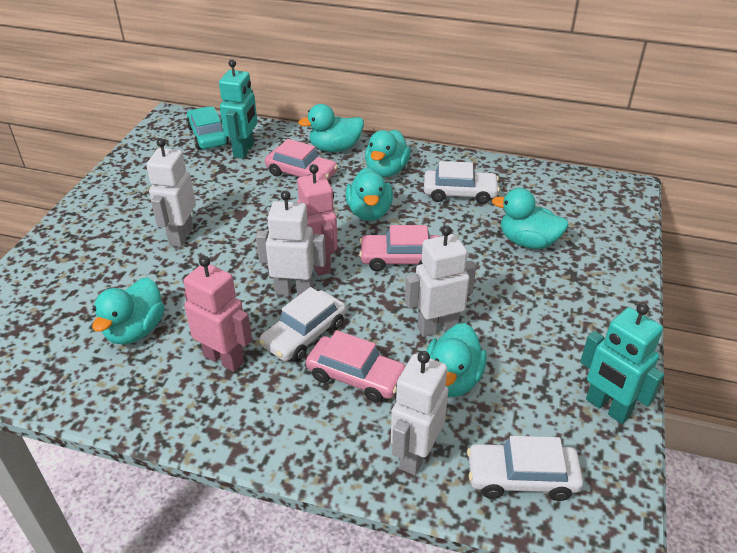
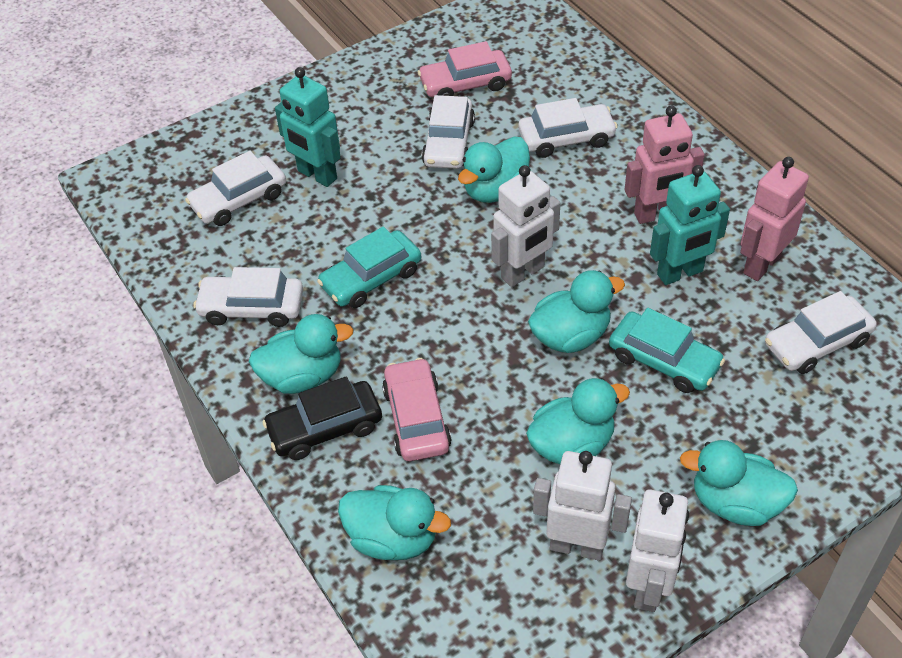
black car: 0 -> 1
pink car: 3 -> 2
turquoise car: 1 -> 2
white car: 3 -> 5
white robot: 4 -> 3

